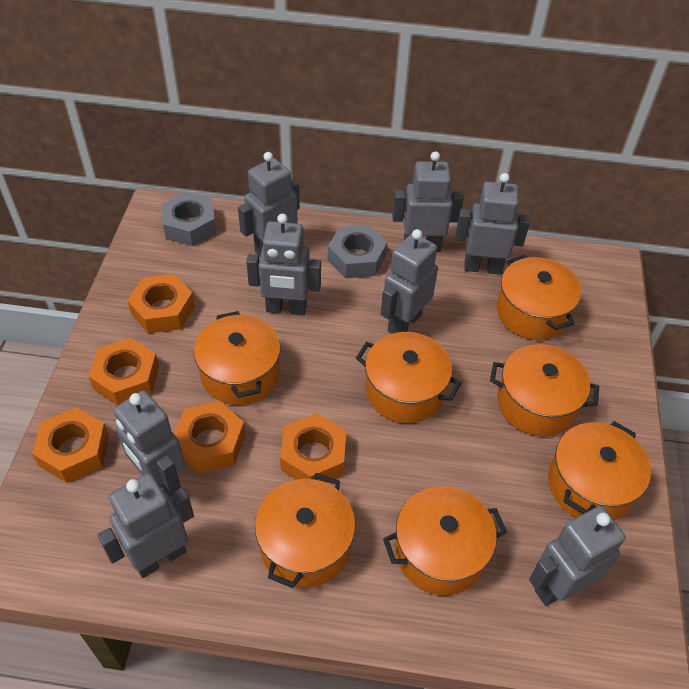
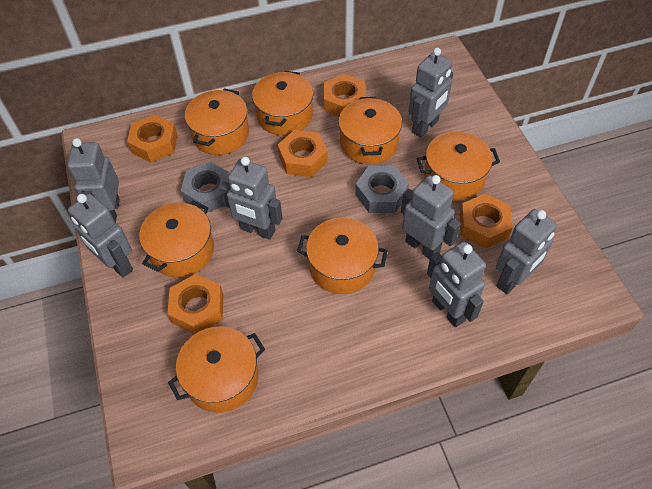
grey robot: 8 -> 7

